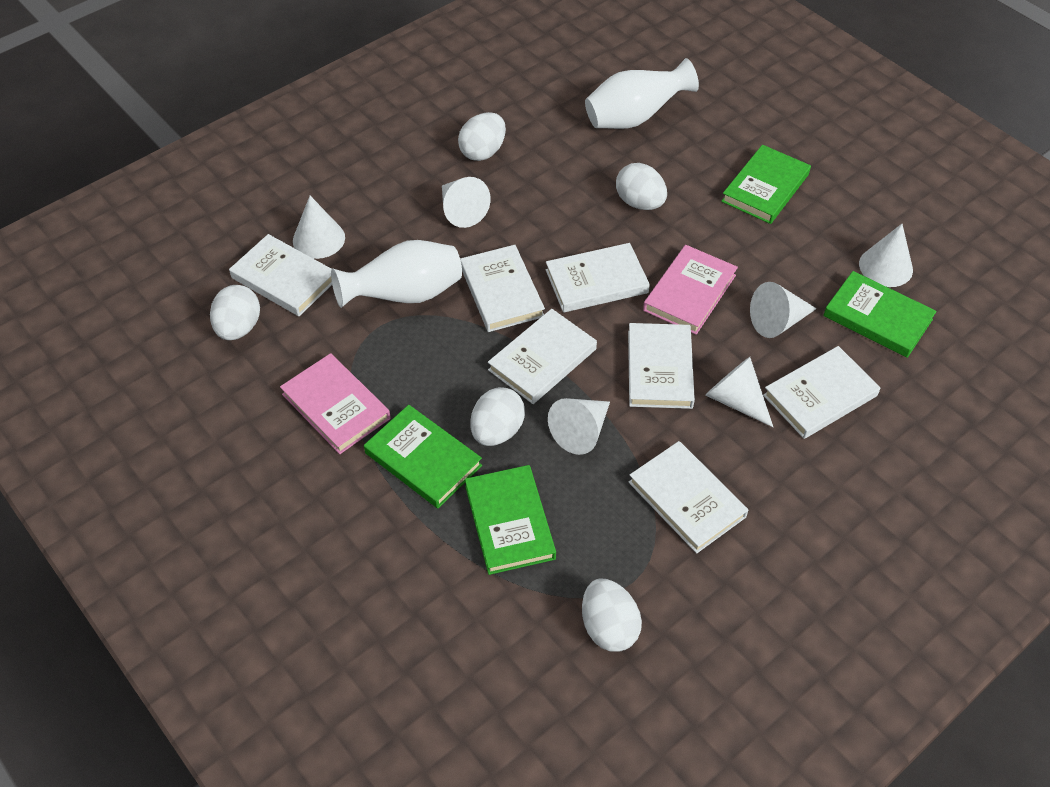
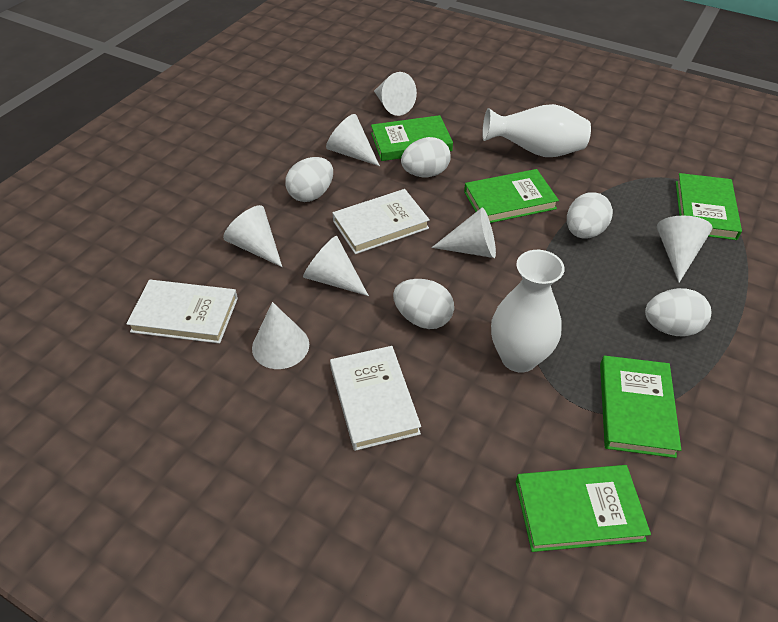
green book: 4 -> 5
pink book: 2 -> 0
white book: 7 -> 3
white cone: 6 -> 7

